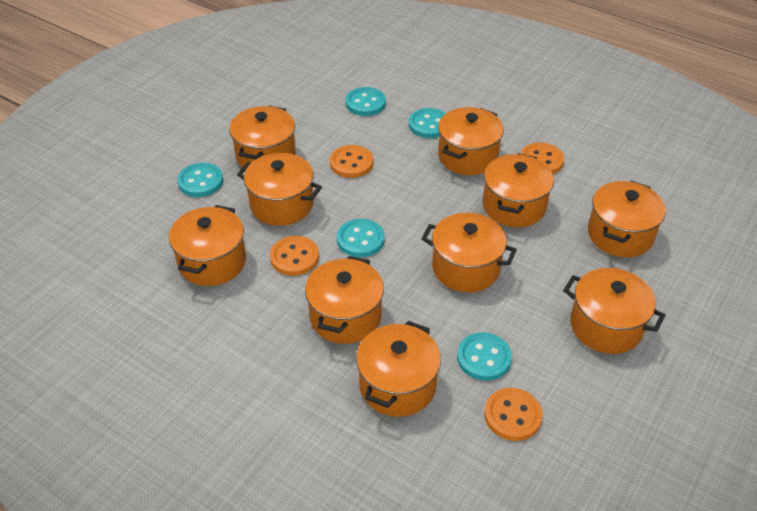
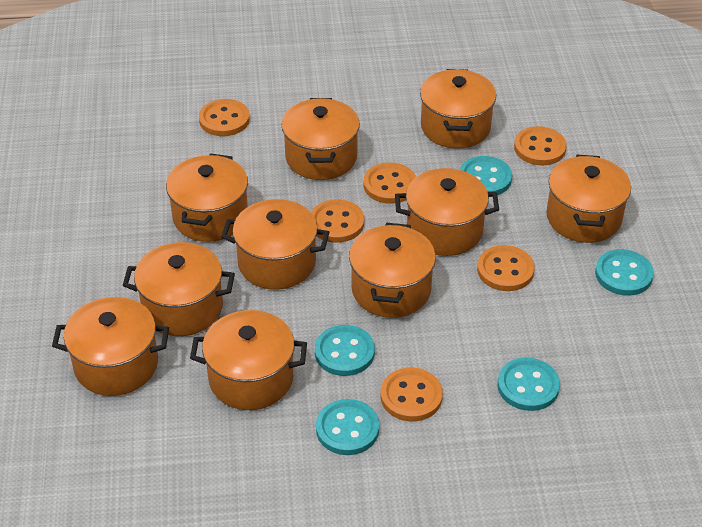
orange button: 4 -> 6

